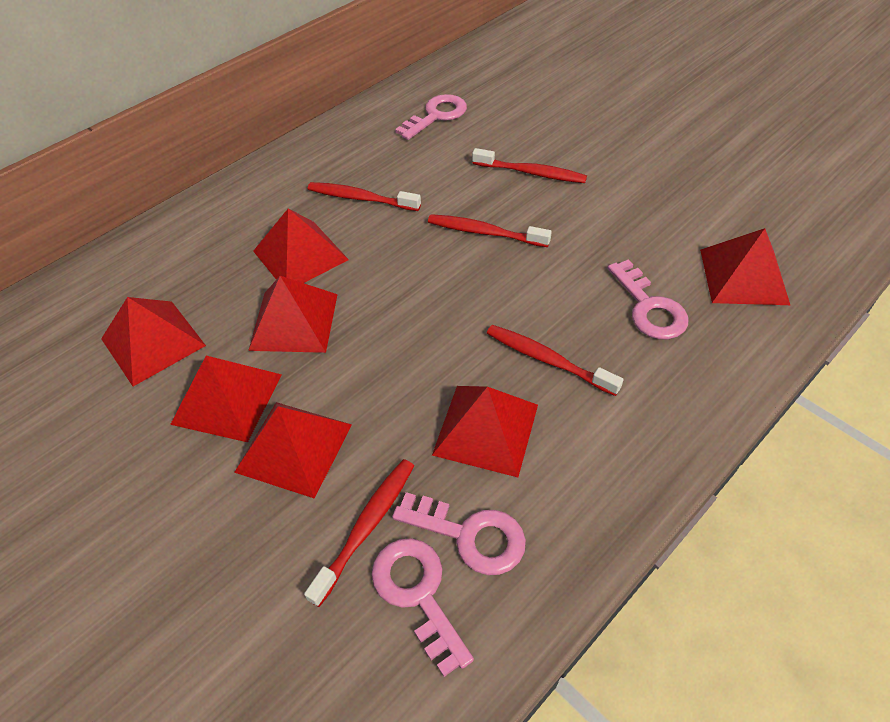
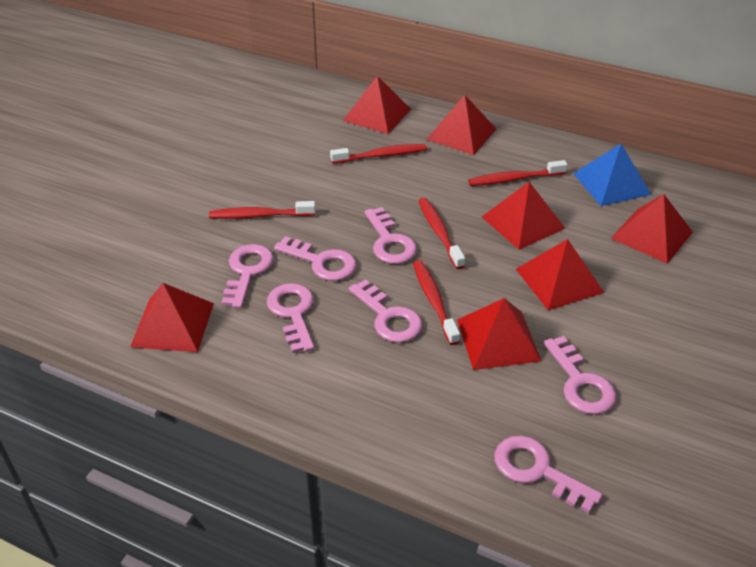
blue pyramid: 0 -> 1
pink key: 4 -> 7

